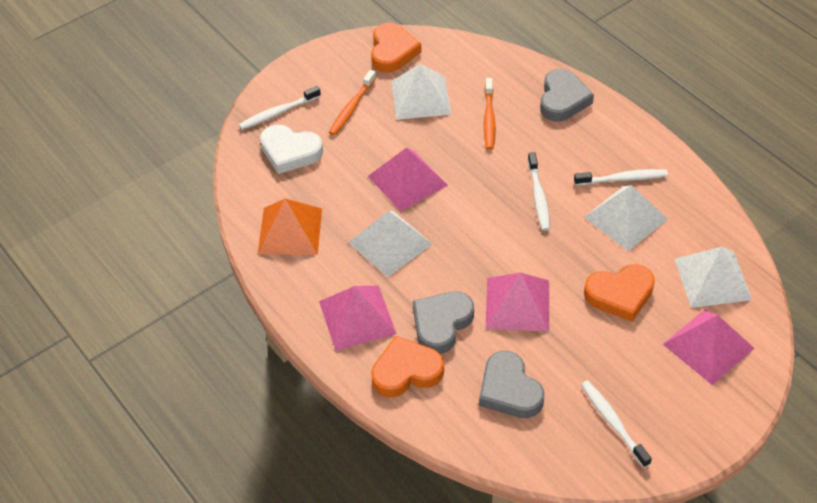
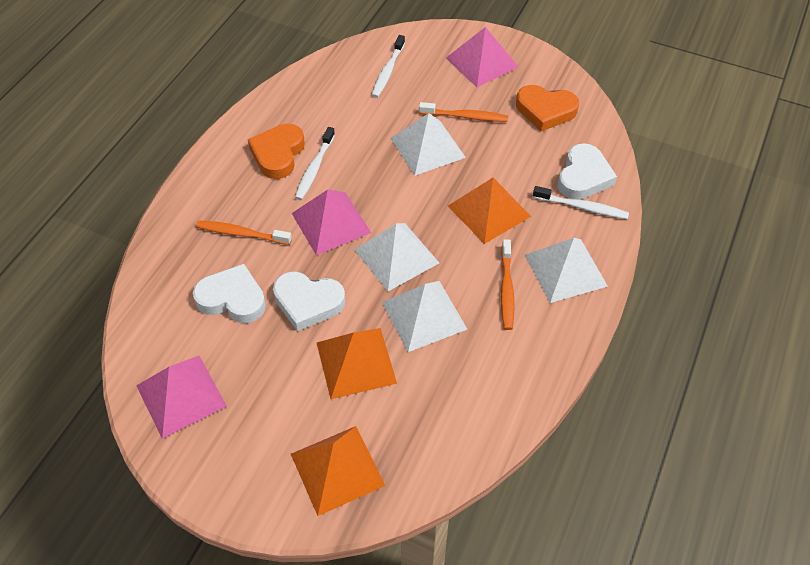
grey heart: 3 -> 0
orange heart: 3 -> 2
orange pyramid: 1 -> 3
orange toothbrush: 2 -> 3
pink pyramid: 4 -> 3
white heart: 1 -> 3
white toothbrush: 4 -> 3

